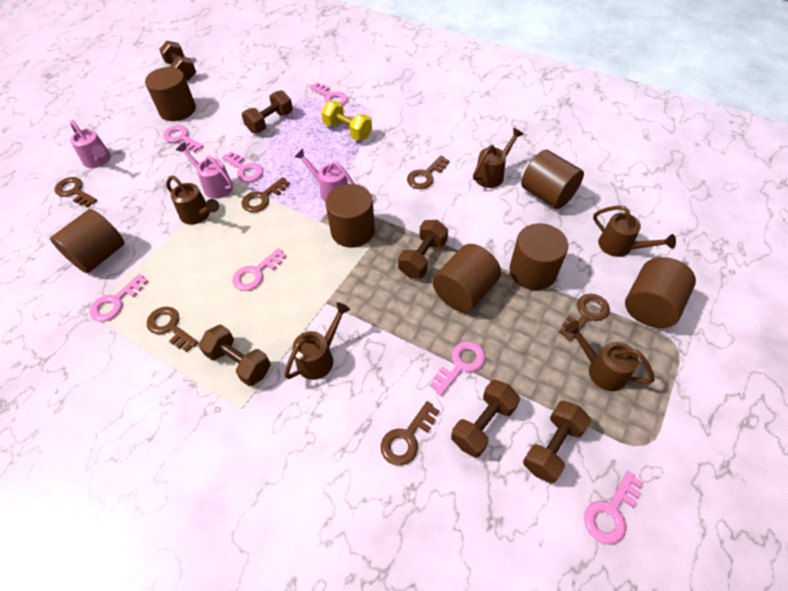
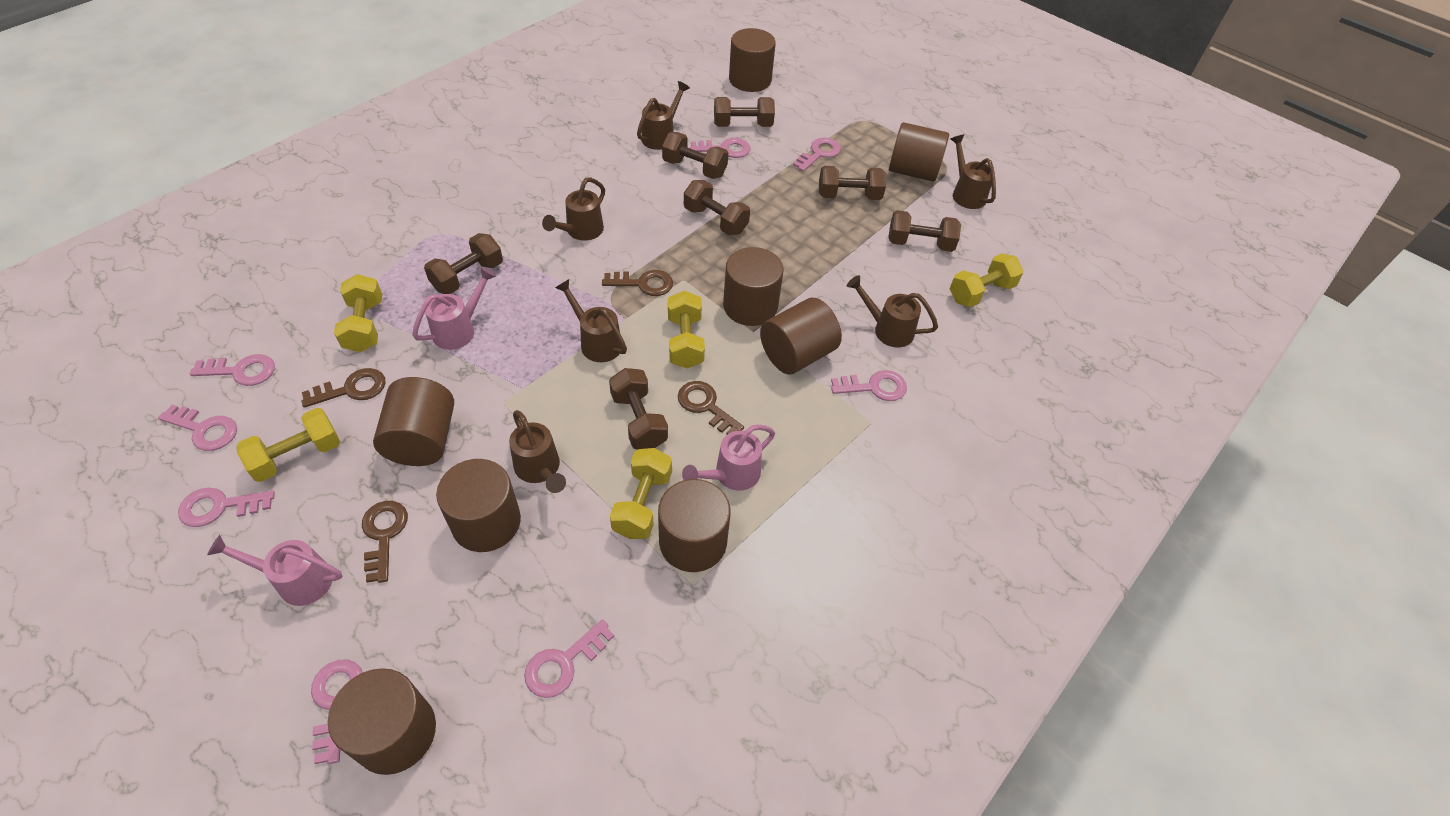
brown cylinder: 7 -> 8
brown dumbbell: 6 -> 7
brown key: 6 -> 4
brown watering can: 5 -> 6
pink key: 7 -> 8
yellow dumbbell: 1 -> 5

